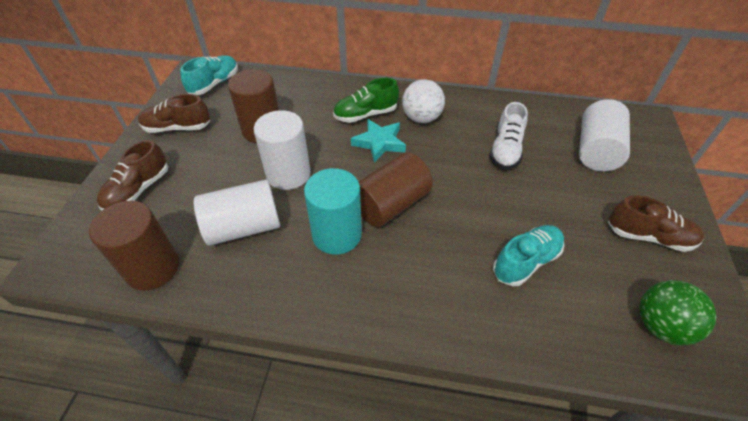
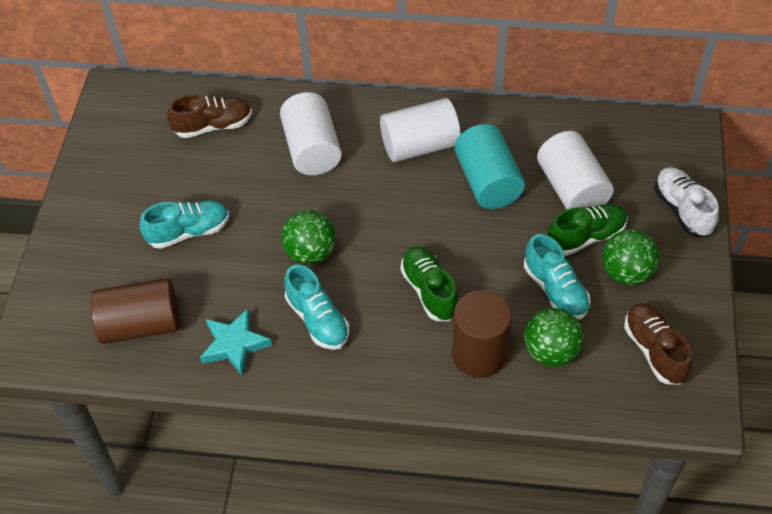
brown cylinder: 3 -> 2
brown shoe: 3 -> 2
green ball: 1 -> 3
green shoe: 1 -> 2
turquoise shoe: 2 -> 3
white ball: 1 -> 0

